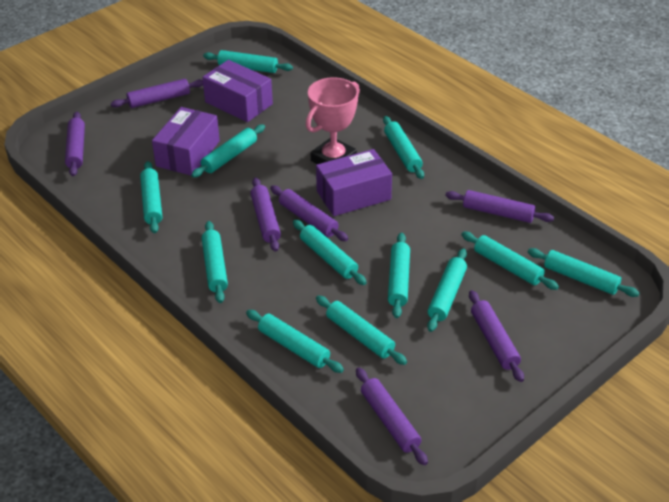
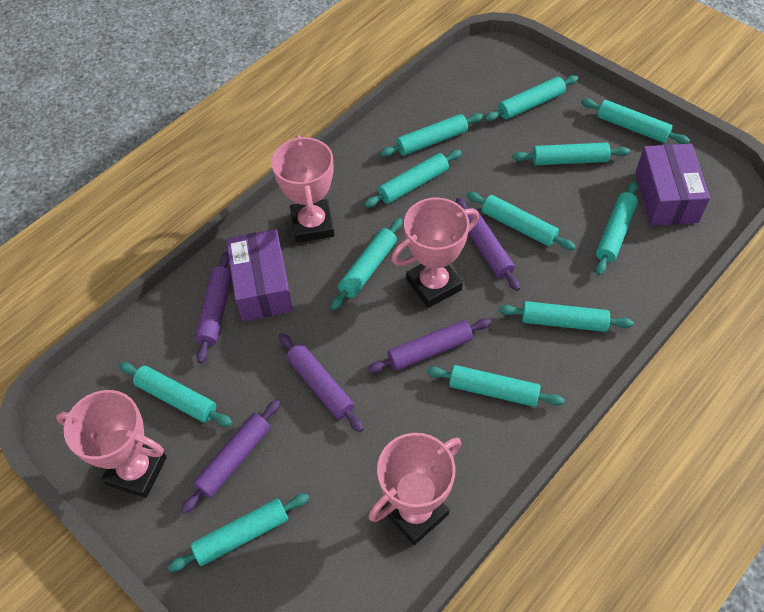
pink trophy: 1 -> 4
purple box: 3 -> 2
purple rolling pin: 7 -> 5

